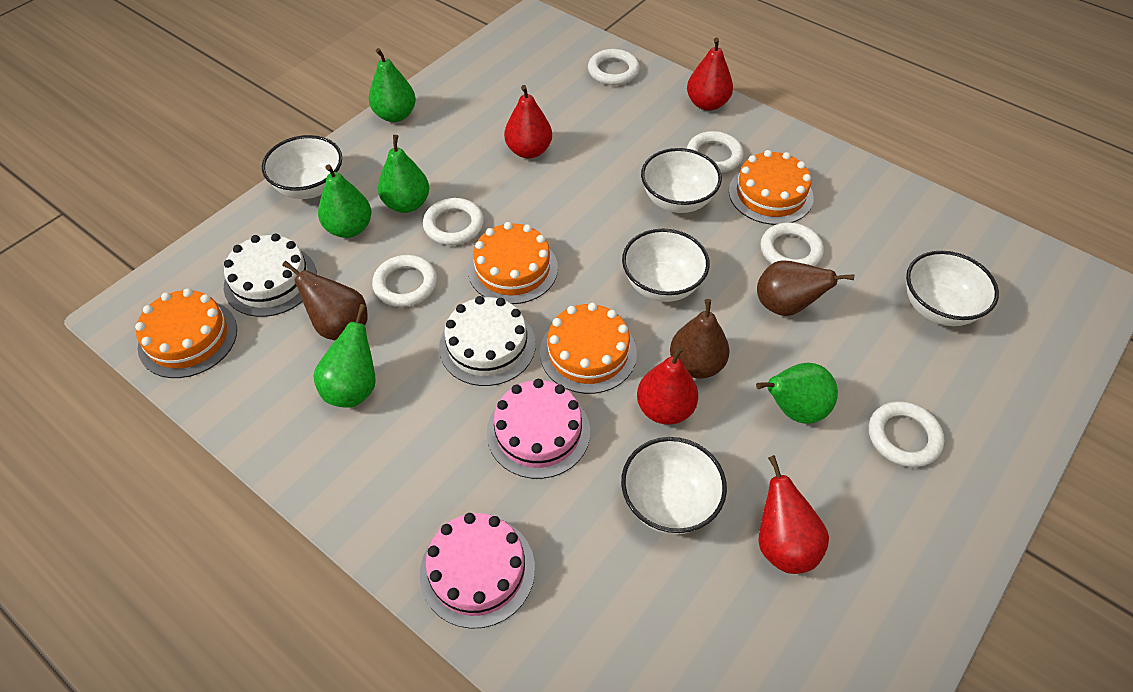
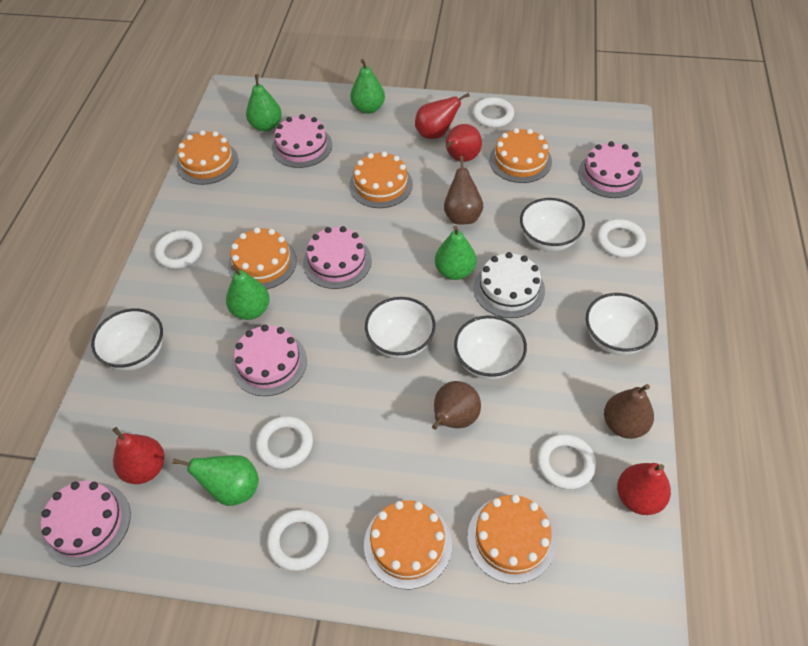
orange cake: 4 -> 6
pink cake: 2 -> 5
white cake: 2 -> 1

